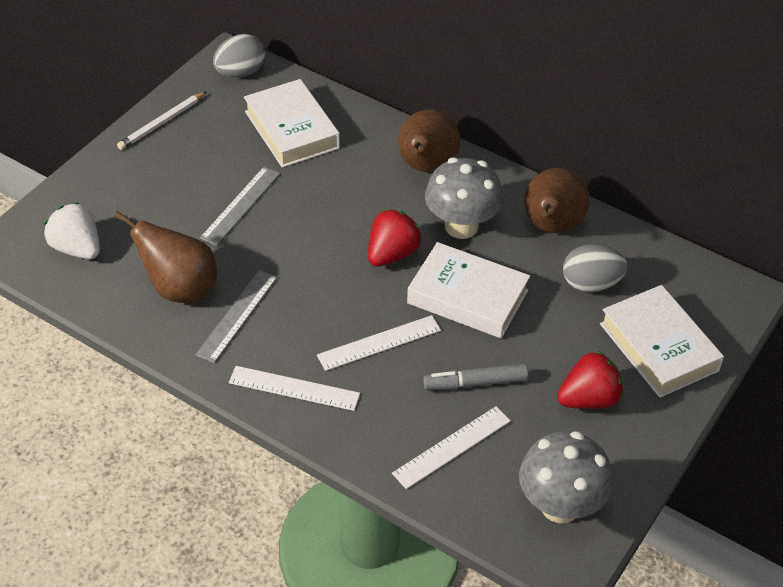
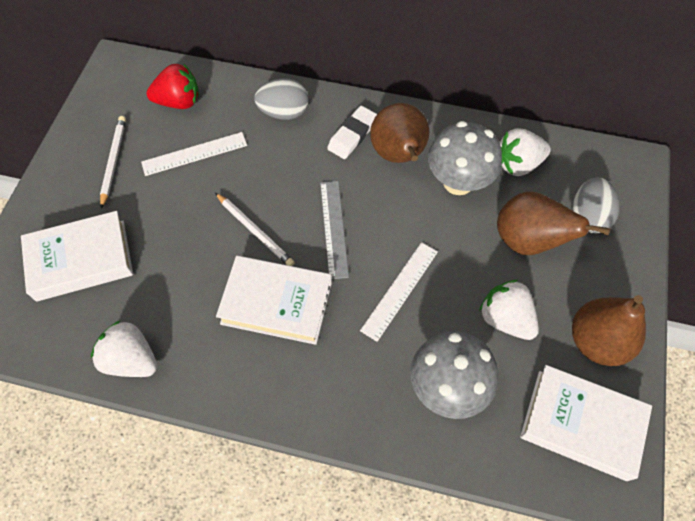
grey marker: 1 -> 0
grey ruler: 2 -> 1
red strawberry: 2 -> 1
white eraser: 0 -> 1
white pencil: 1 -> 2
white ruler: 3 -> 2
white strawberry: 1 -> 3

